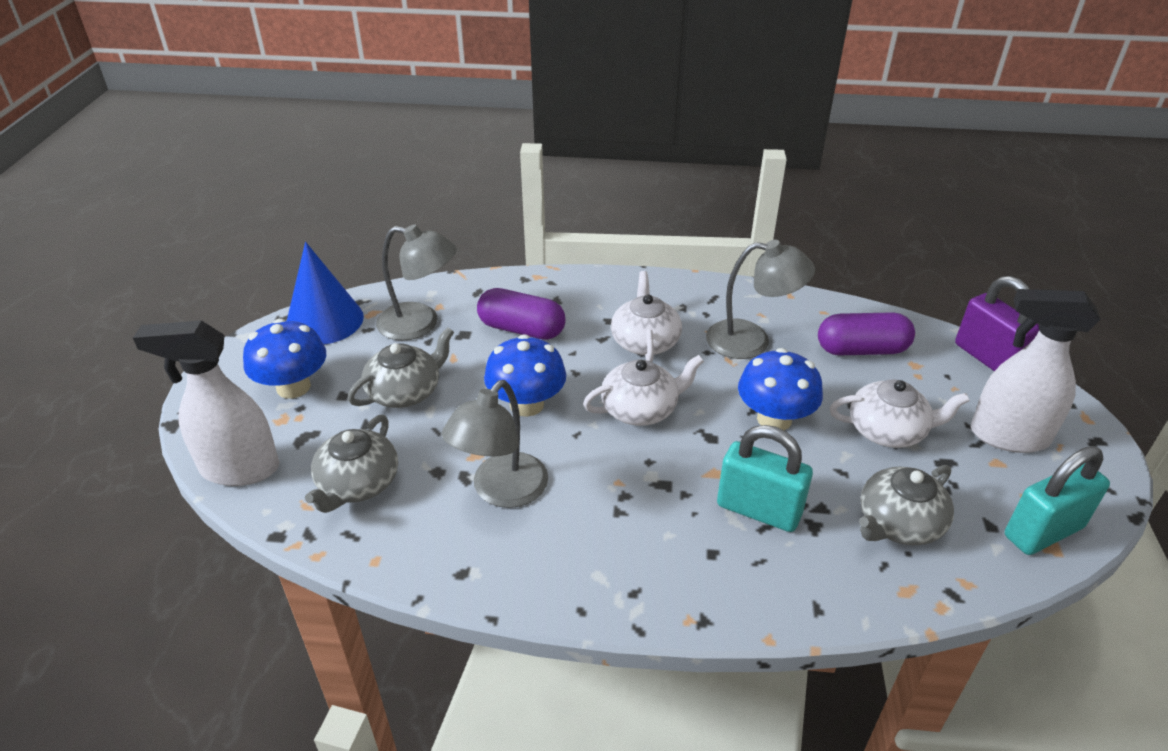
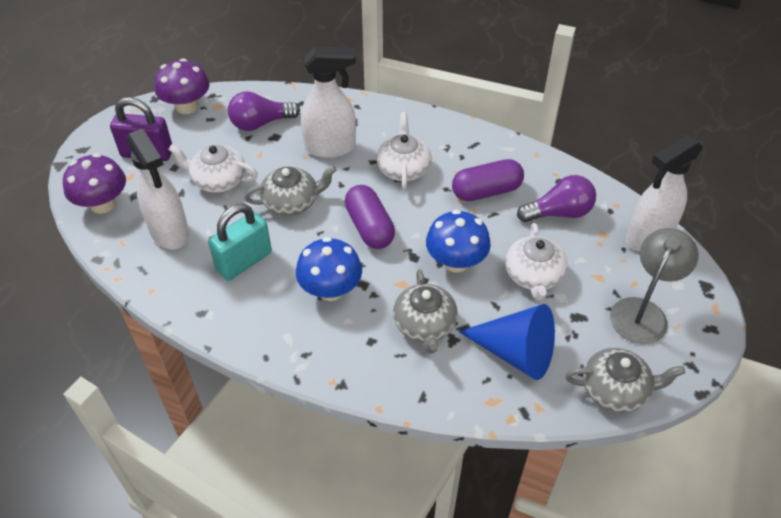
blue mushroom: 3 -> 2
grey lamp: 3 -> 1
purple light bulb: 0 -> 2
purple mushroom: 0 -> 2
turquoise padlock: 2 -> 1
white spray bottle: 2 -> 3

